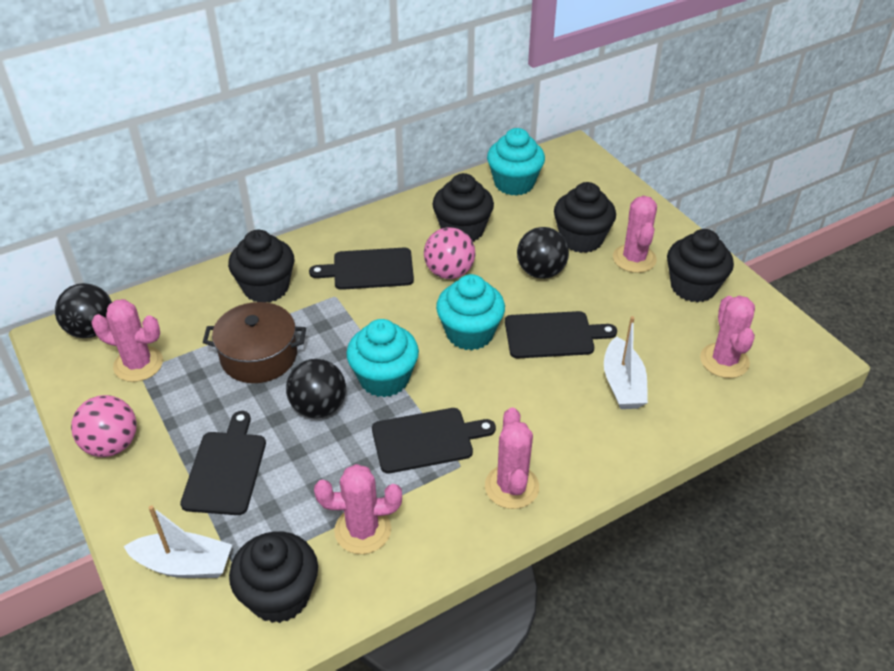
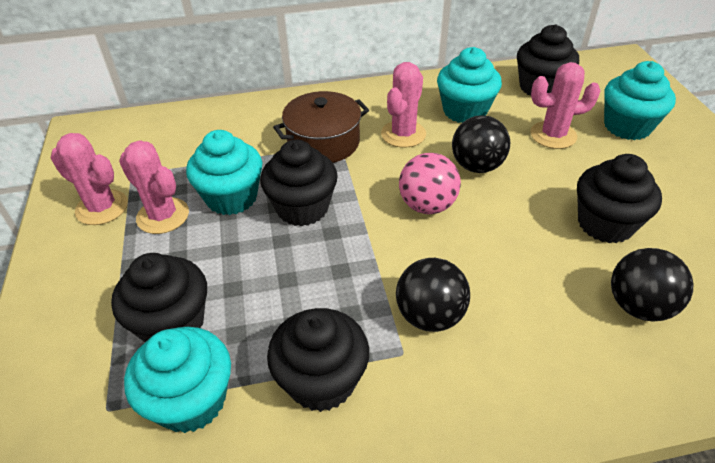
black cutting board: 4 -> 0
pink ball: 2 -> 1
pink cactus: 5 -> 4
turquoise cupcake: 3 -> 4
white boat: 2 -> 0

